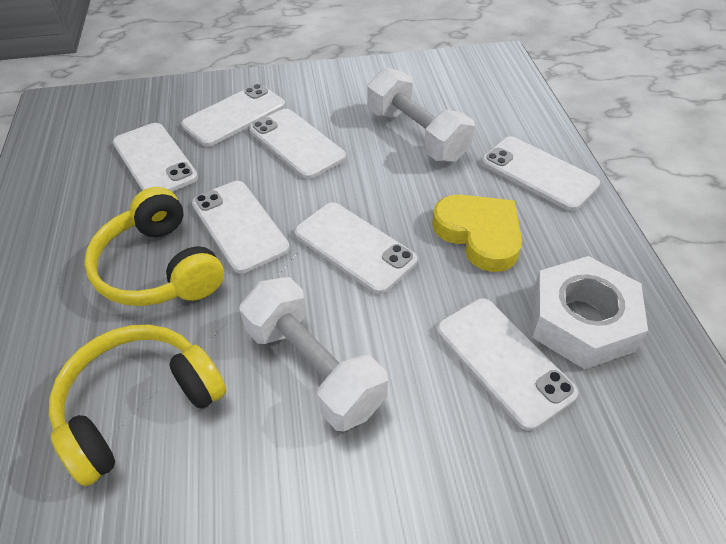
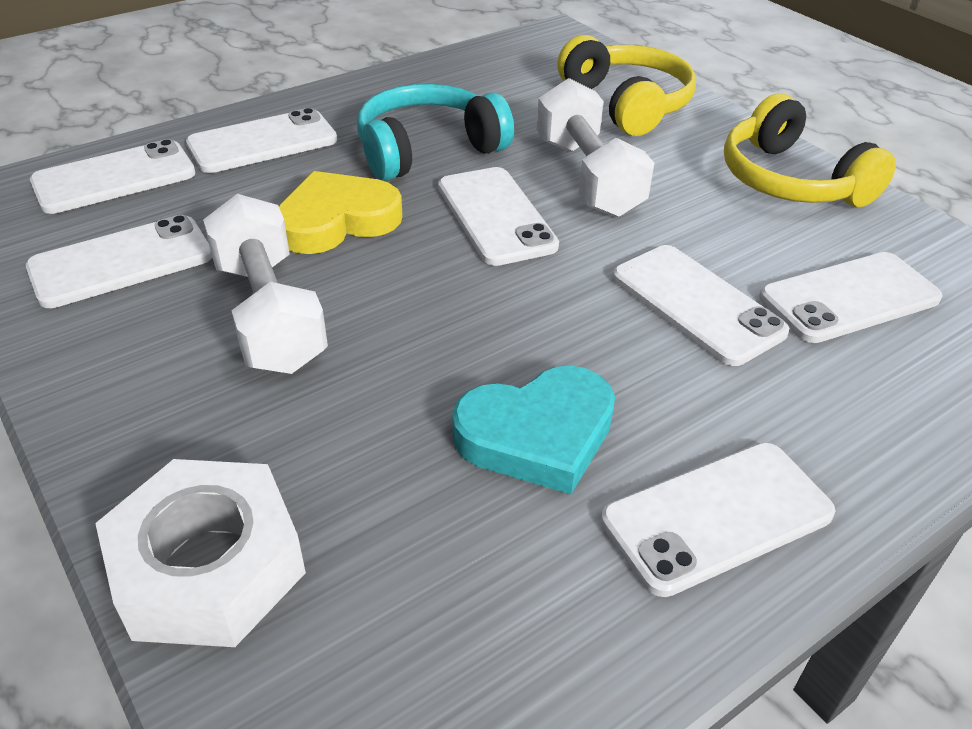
turquoise headphones: 0 -> 1
turquoise heart: 0 -> 1

